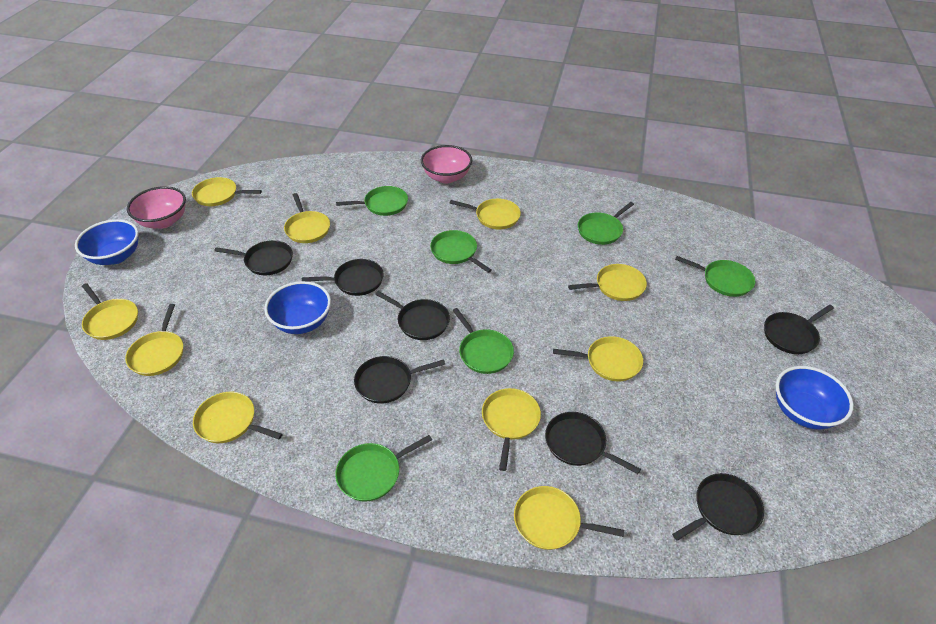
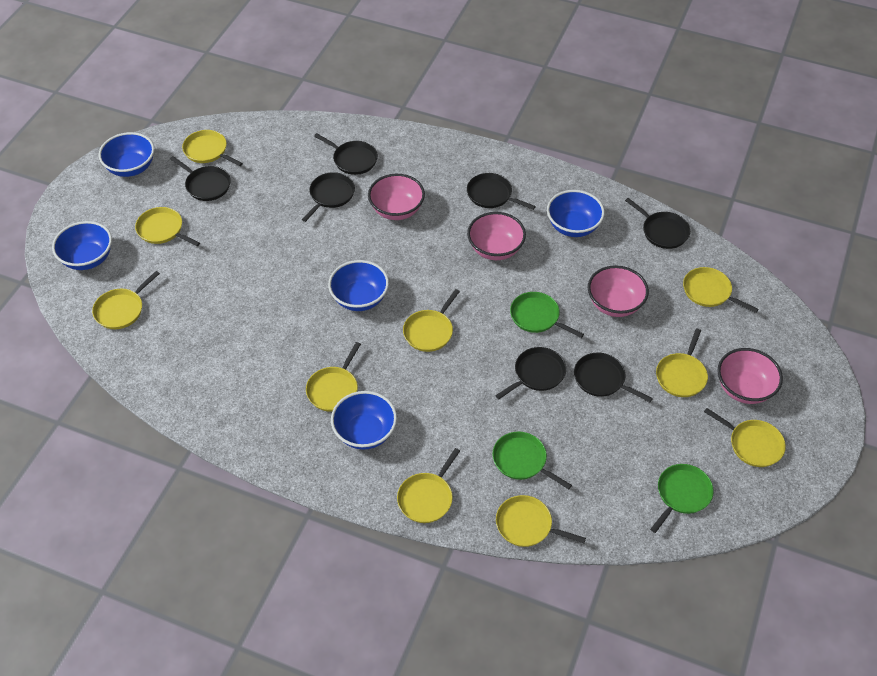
blue bowl: 3 -> 5
green pan: 6 -> 3
pink bowl: 2 -> 4

